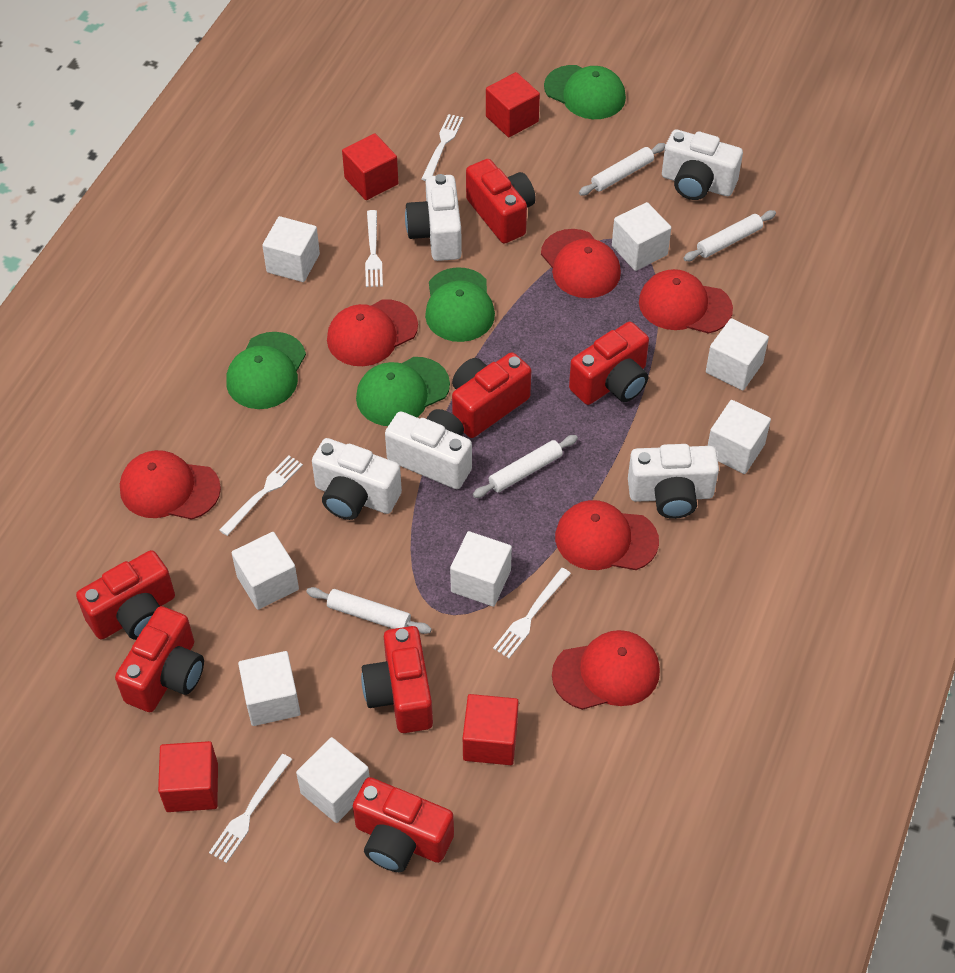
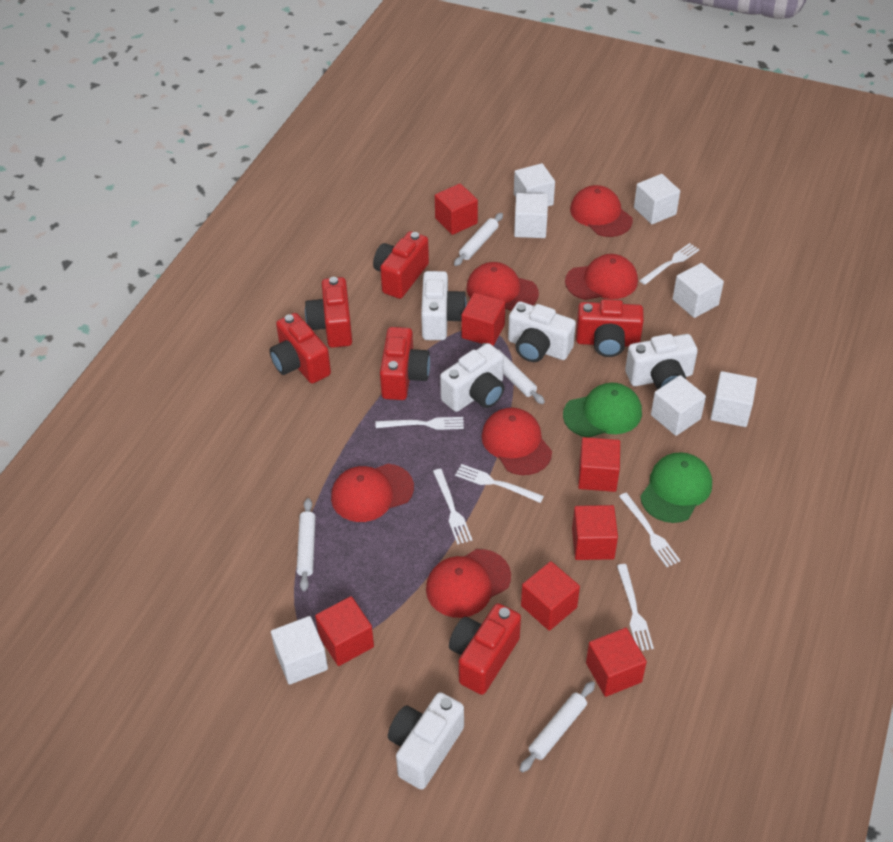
green cap: 4 -> 2
red camera: 7 -> 6
red cube: 4 -> 7
white cube: 8 -> 7
white fork: 5 -> 6

